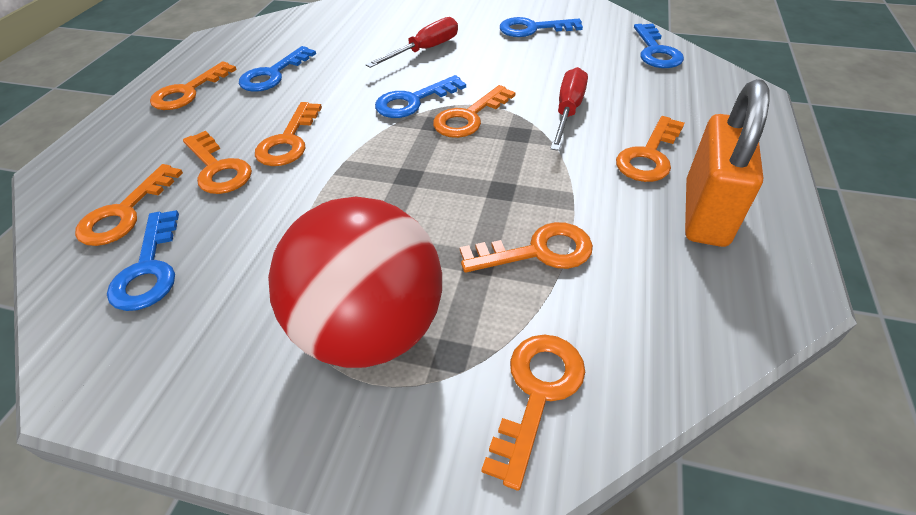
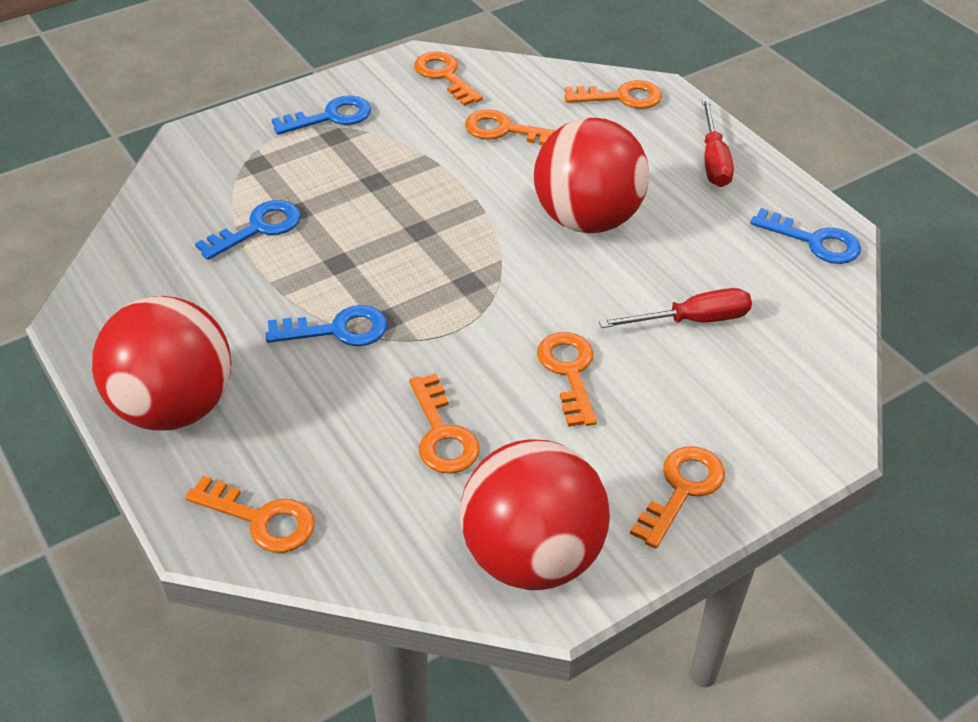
blue key: 5 -> 4
orange key: 8 -> 7
orange padlock: 1 -> 0
red ball: 1 -> 3

